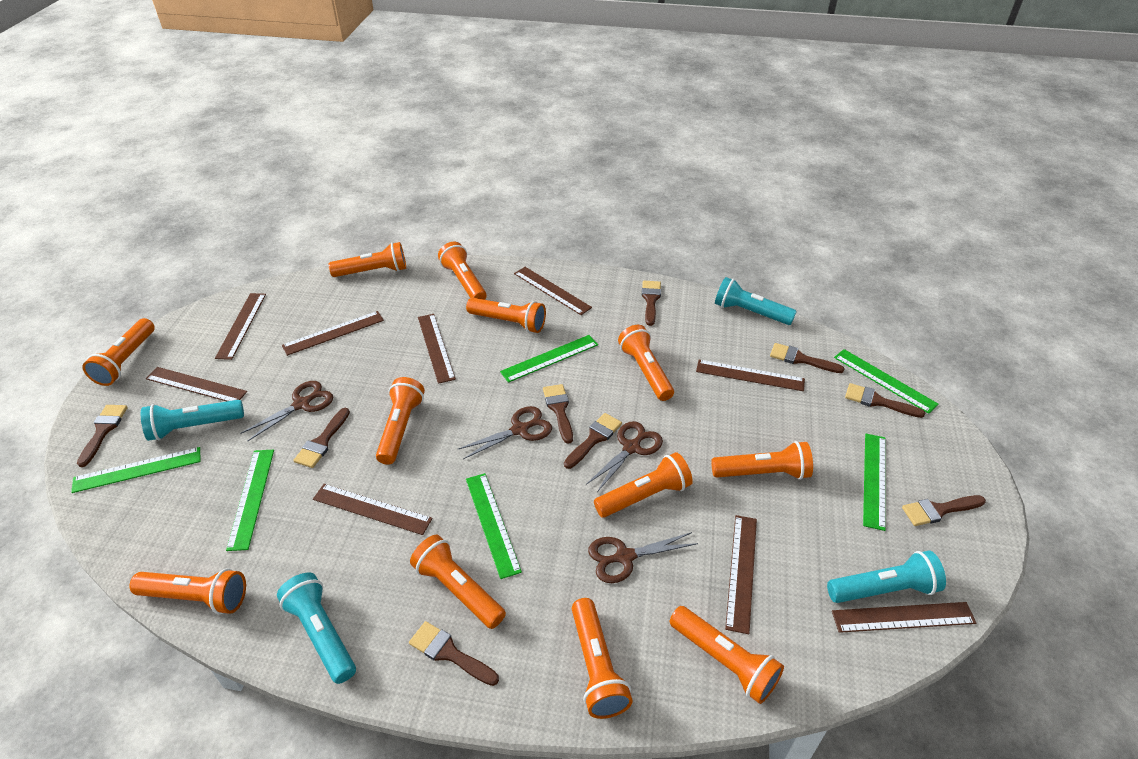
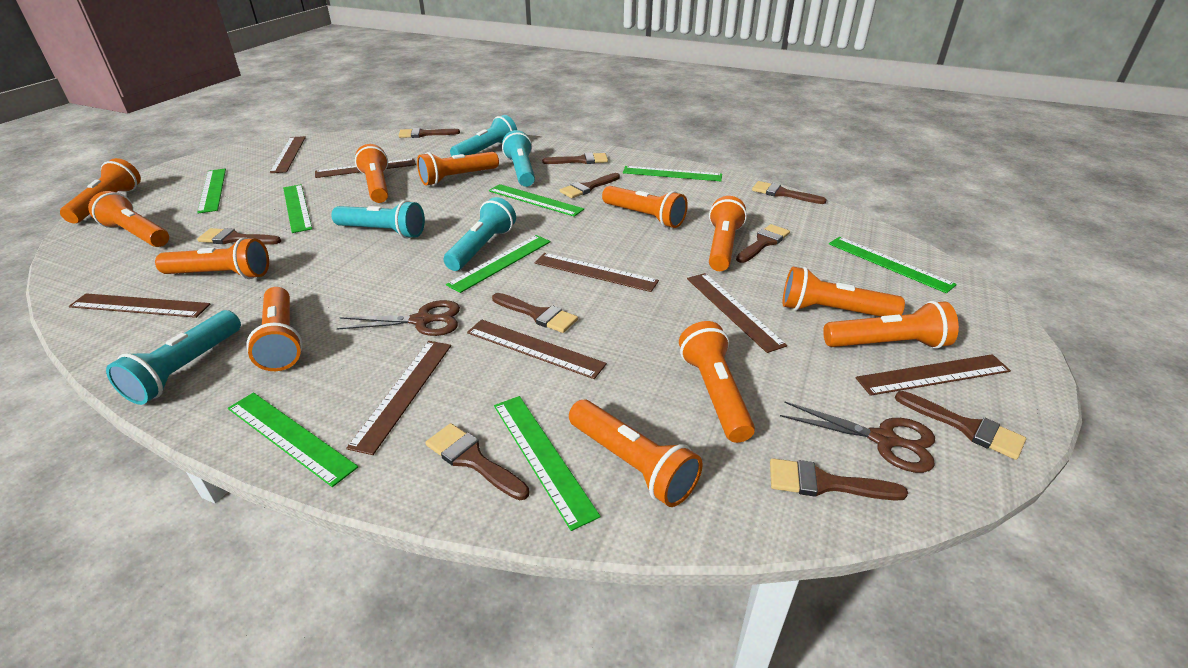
brown brush: 9 -> 10
brown ruler: 9 -> 8
brown scissors: 4 -> 2
green ruler: 6 -> 8
turquoise flashlight: 4 -> 5

